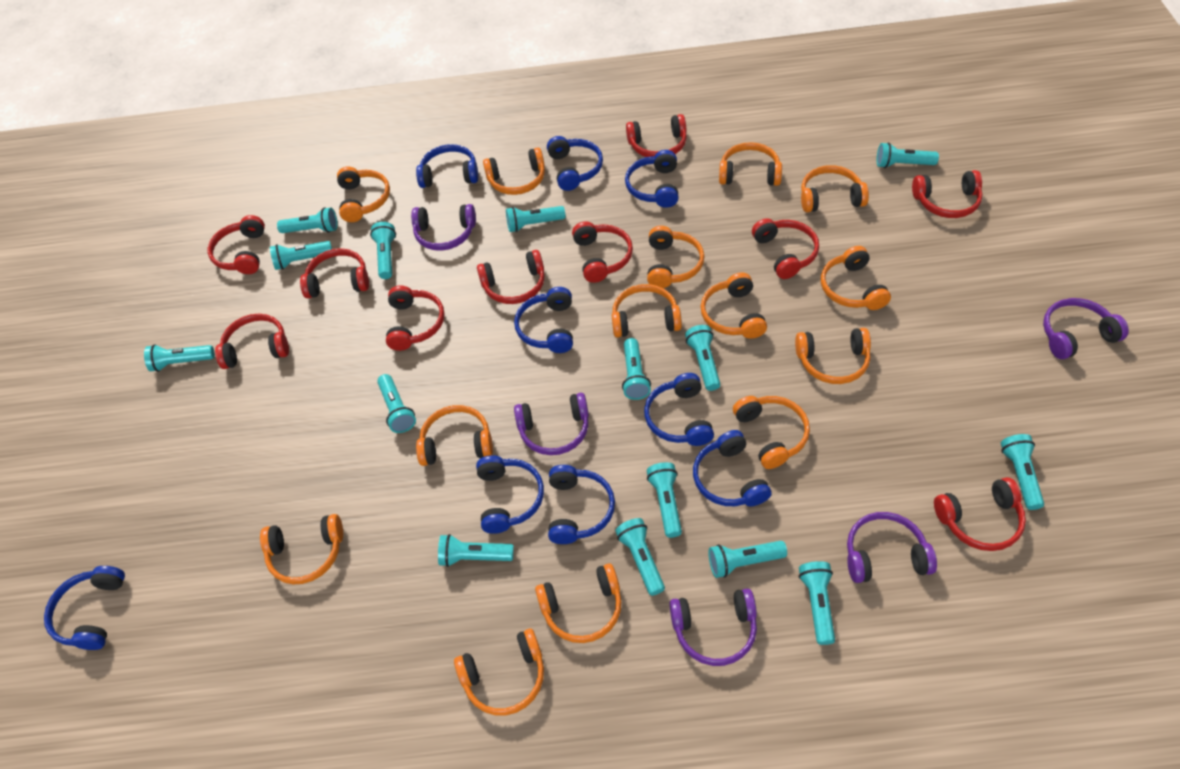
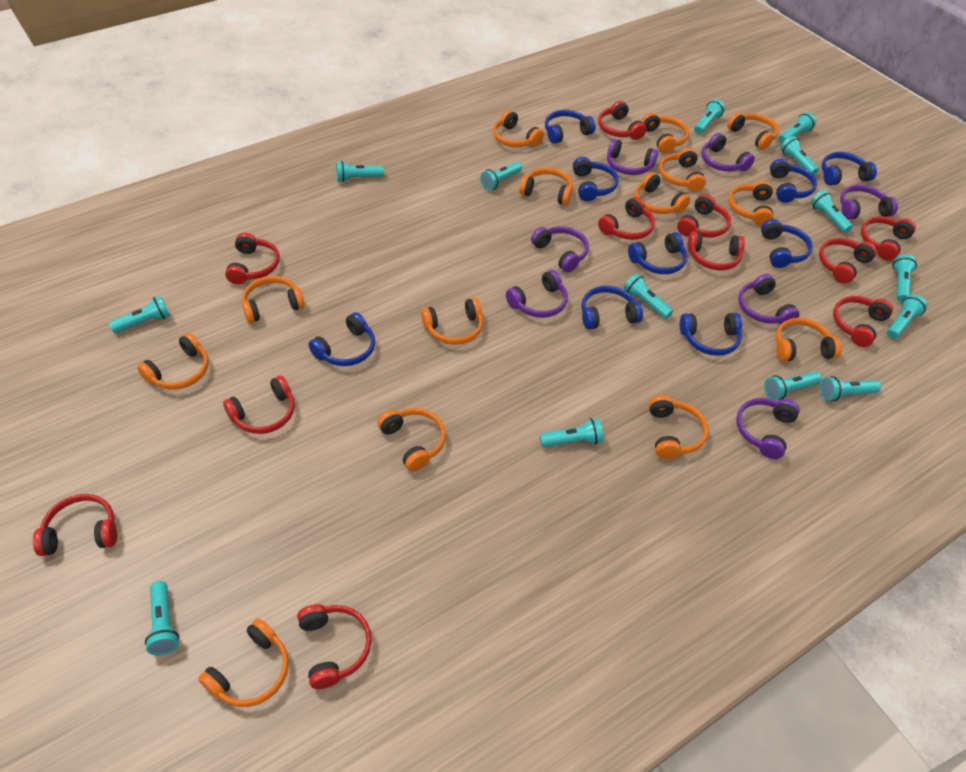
purple headphones: 5 -> 7
red headphones: 10 -> 11
turquoise flashlight: 15 -> 14

